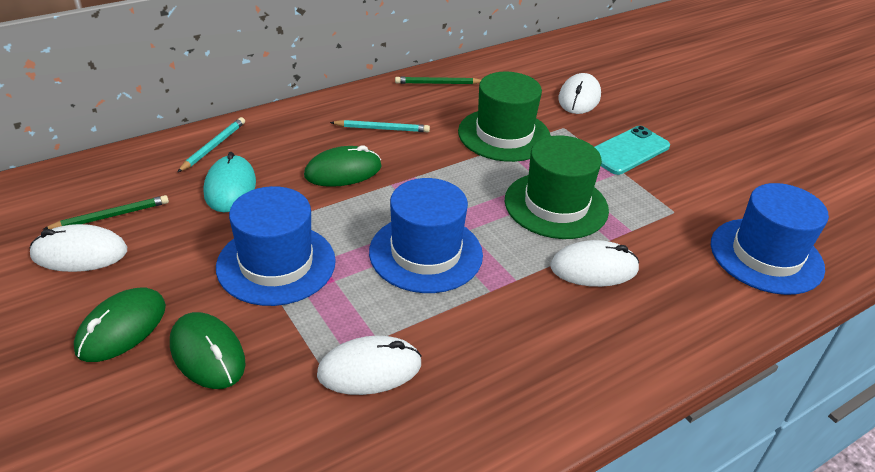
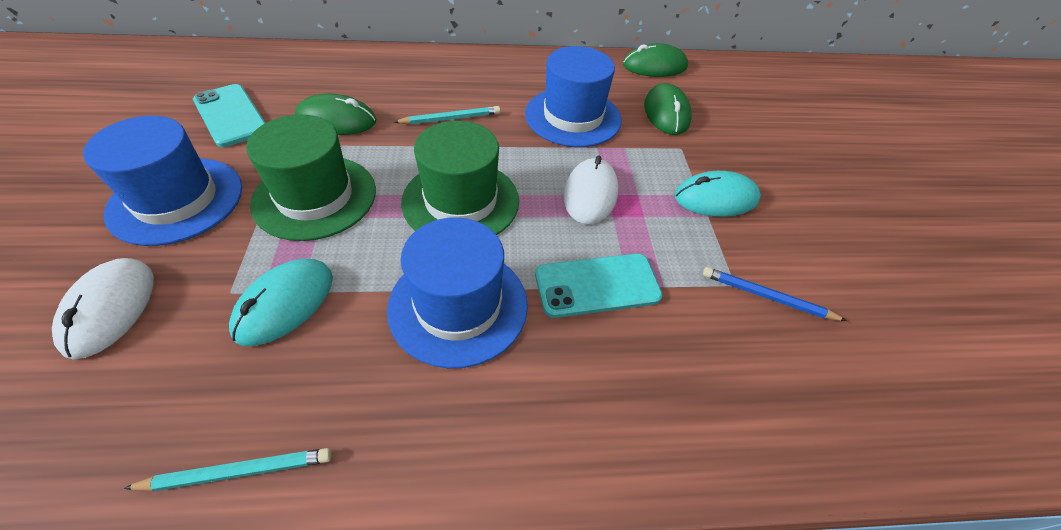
blue pencil: 0 -> 1
green pencil: 2 -> 0
turquoise mouse: 1 -> 2
turquoise phone: 1 -> 2
white mouse: 4 -> 2

